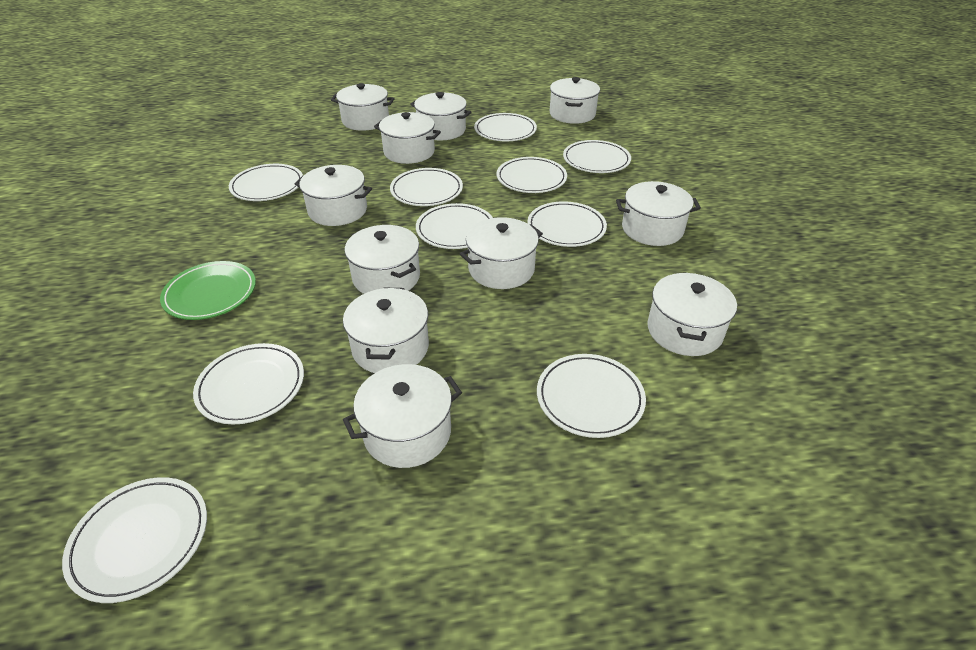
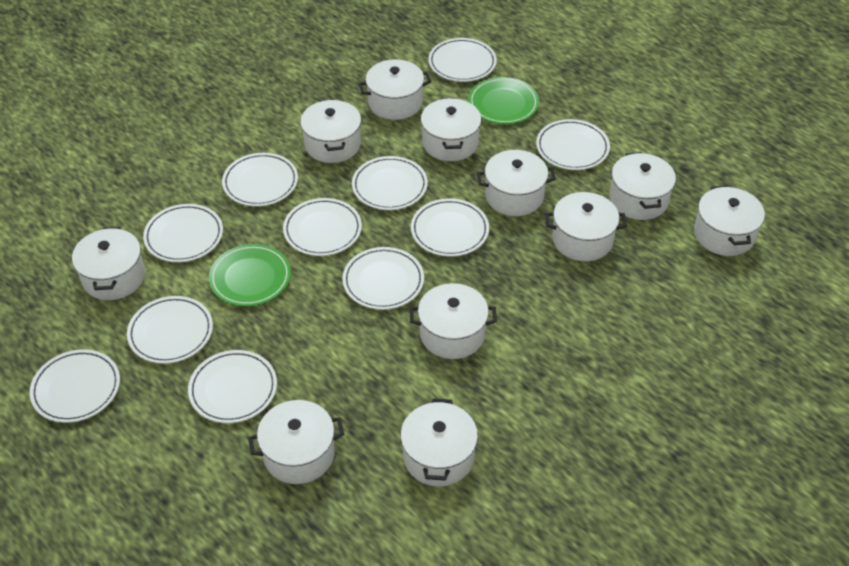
green plate: 1 -> 2
white plate: 10 -> 11

